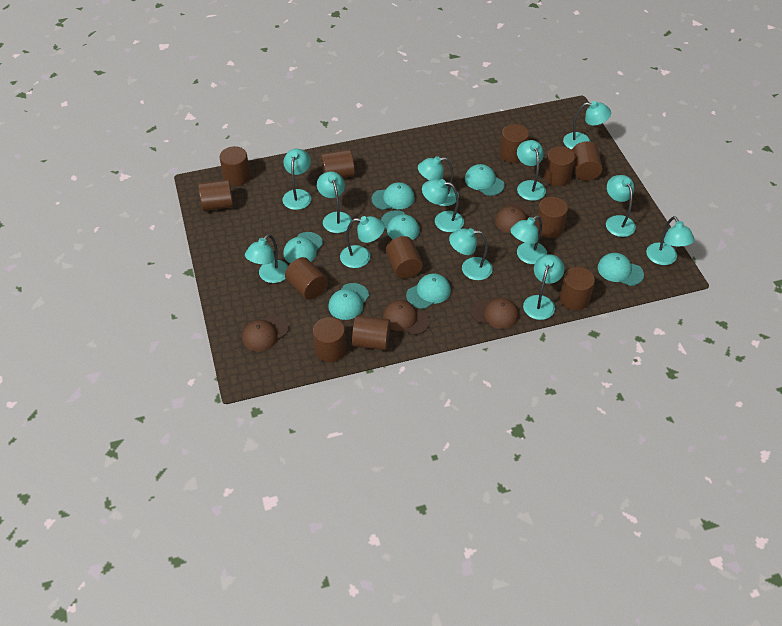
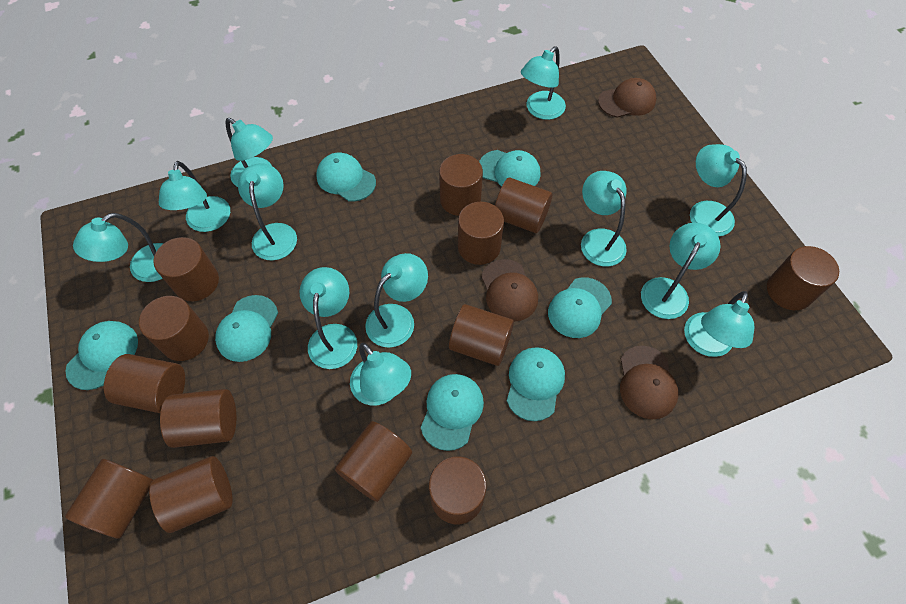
brown cap: 4 -> 3
brown cylinder: 12 -> 13
turquoise lamp: 13 -> 12

